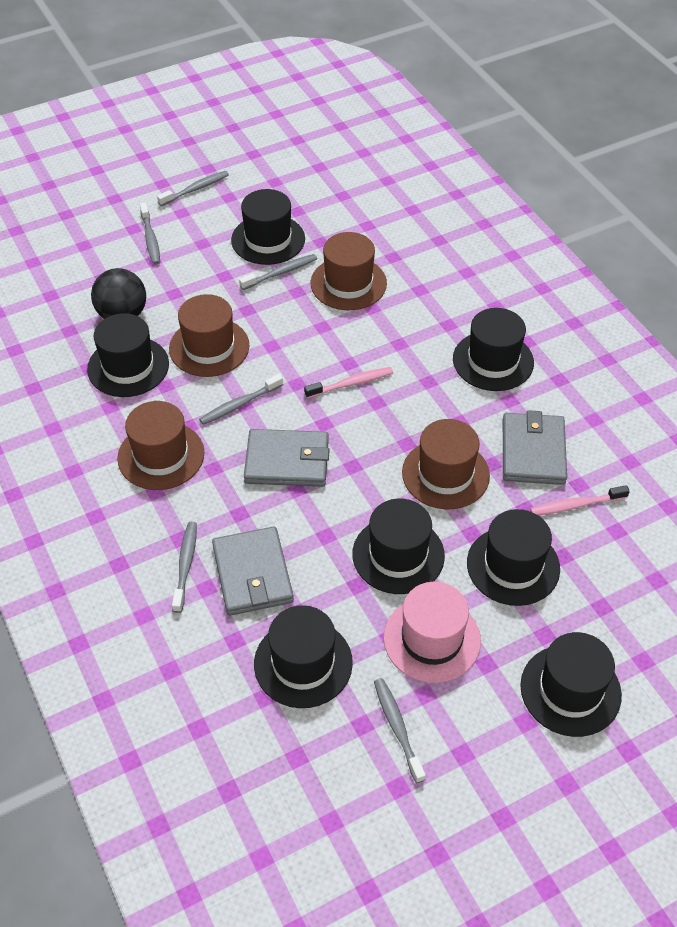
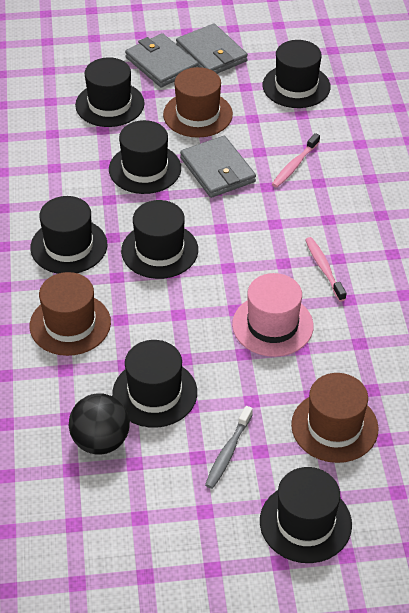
brown hat: 4 -> 3
grey toothbrush: 6 -> 1

